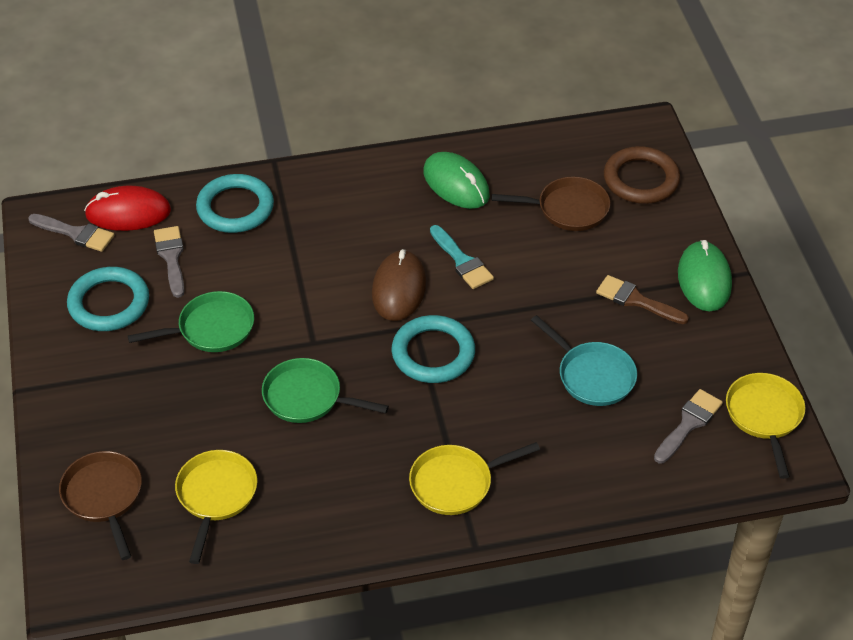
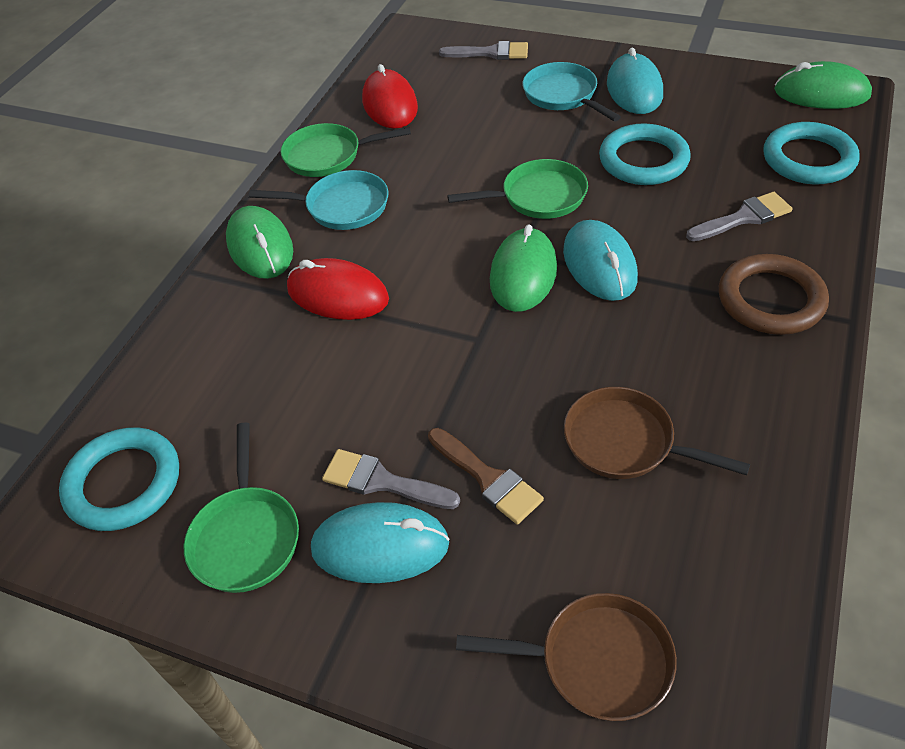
brown mouse: 1 -> 0
green mouse: 2 -> 3
green pan: 2 -> 3
red mouse: 1 -> 2
turquoise brush: 1 -> 0
turquoise mouse: 0 -> 3
turquoise pan: 1 -> 2
yellow pan: 3 -> 0

